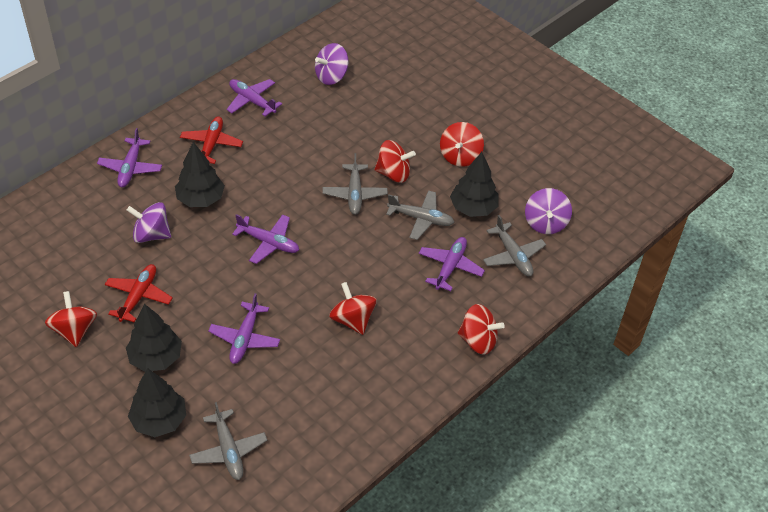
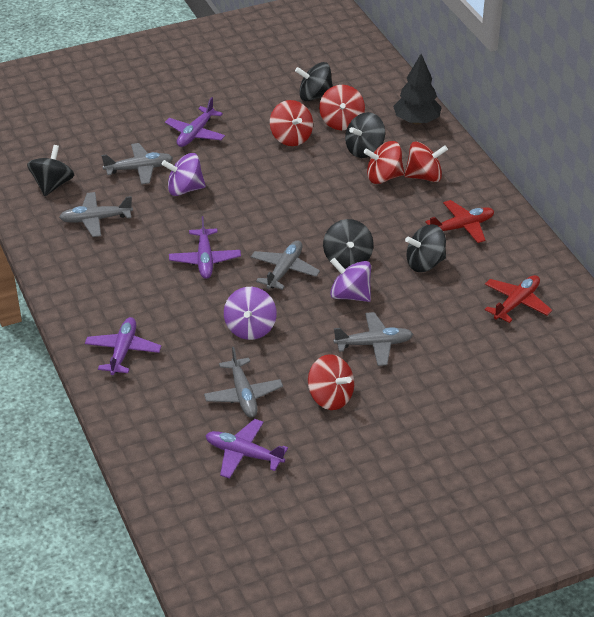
black spinning top: 0 -> 5
black tree: 4 -> 1
grey plane: 4 -> 5
purple plane: 5 -> 4

